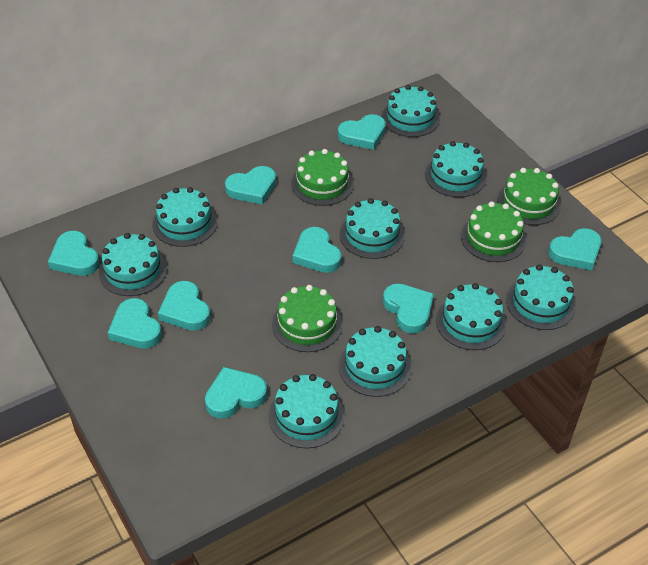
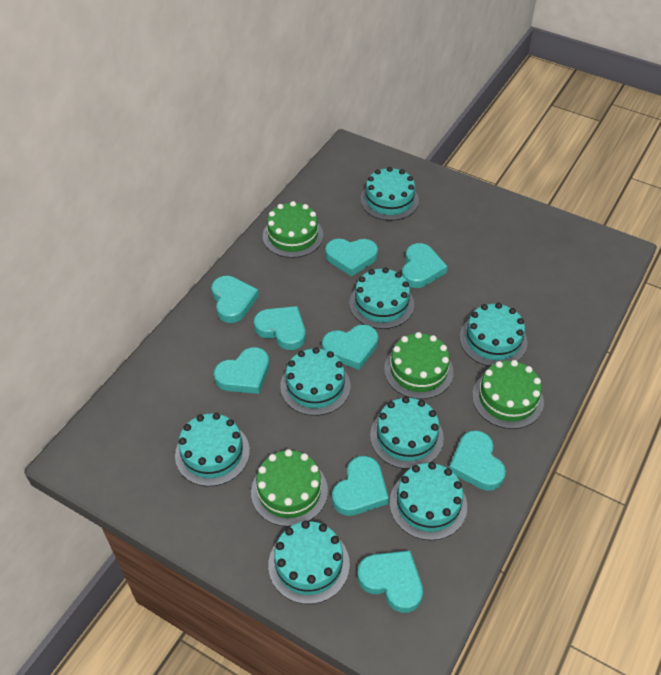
turquoise cake: 9 -> 8

